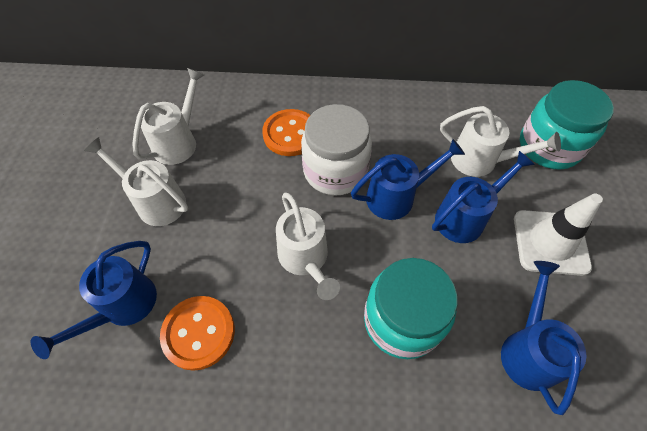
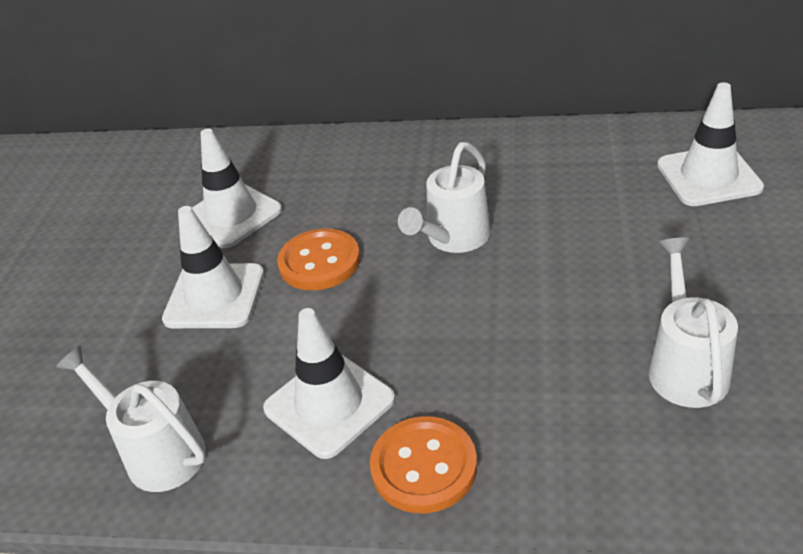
blue watering can: 4 -> 0
turquoise jar: 2 -> 0
white jar: 1 -> 0
white traffic cone: 1 -> 4
white watering can: 4 -> 3

